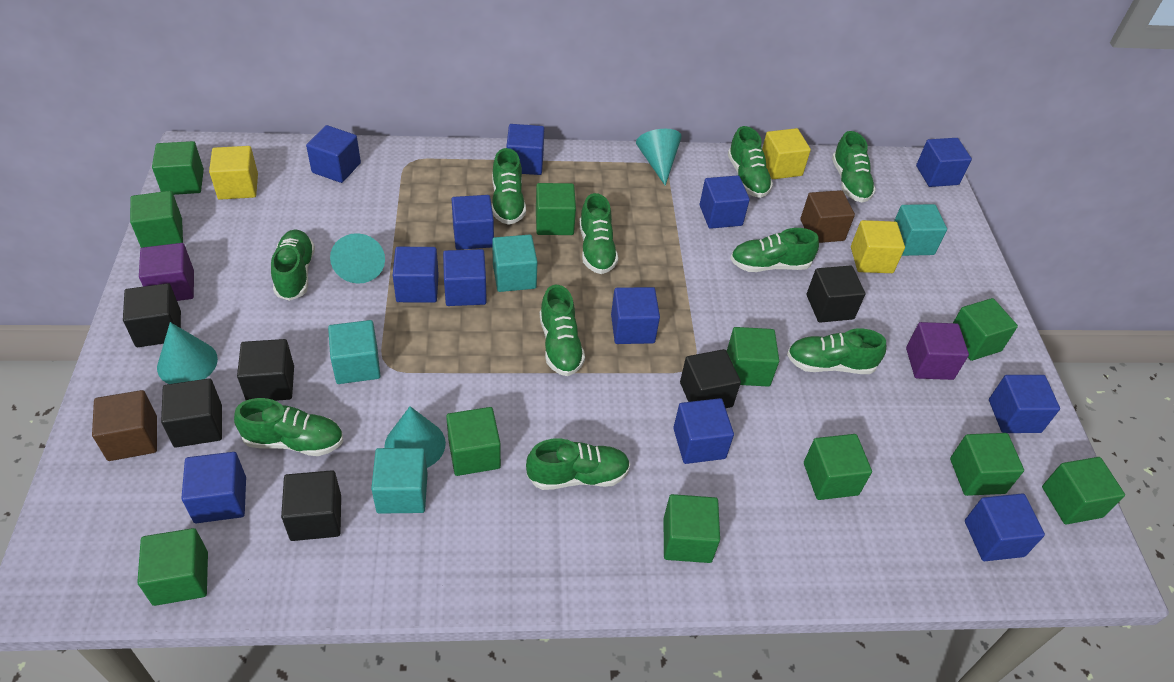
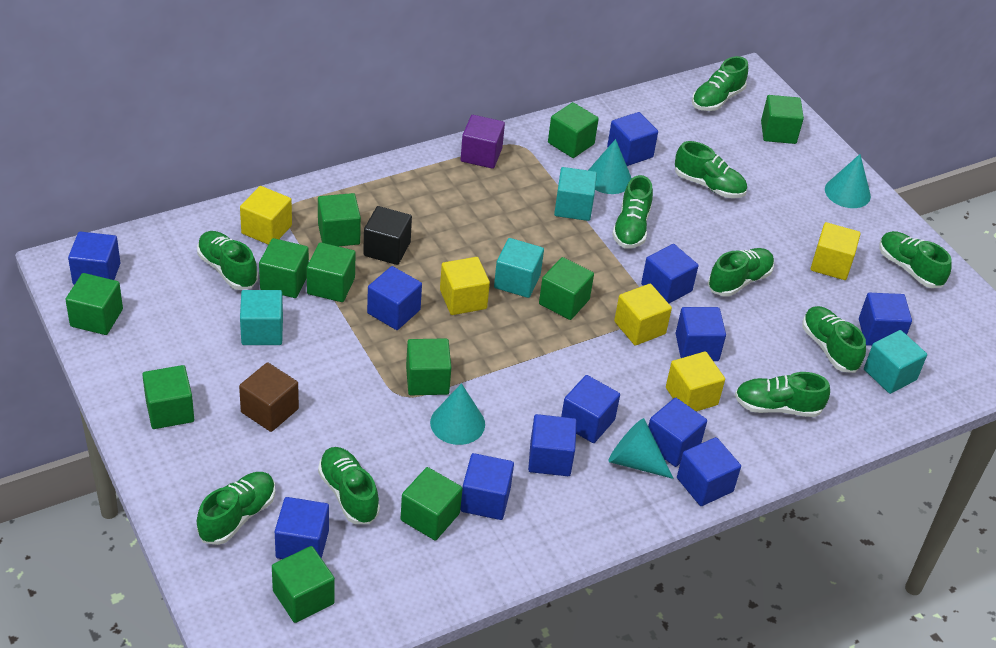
black cube: 6 -> 1
brown cube: 2 -> 1
purple cube: 2 -> 1
yellow cube: 3 -> 5

